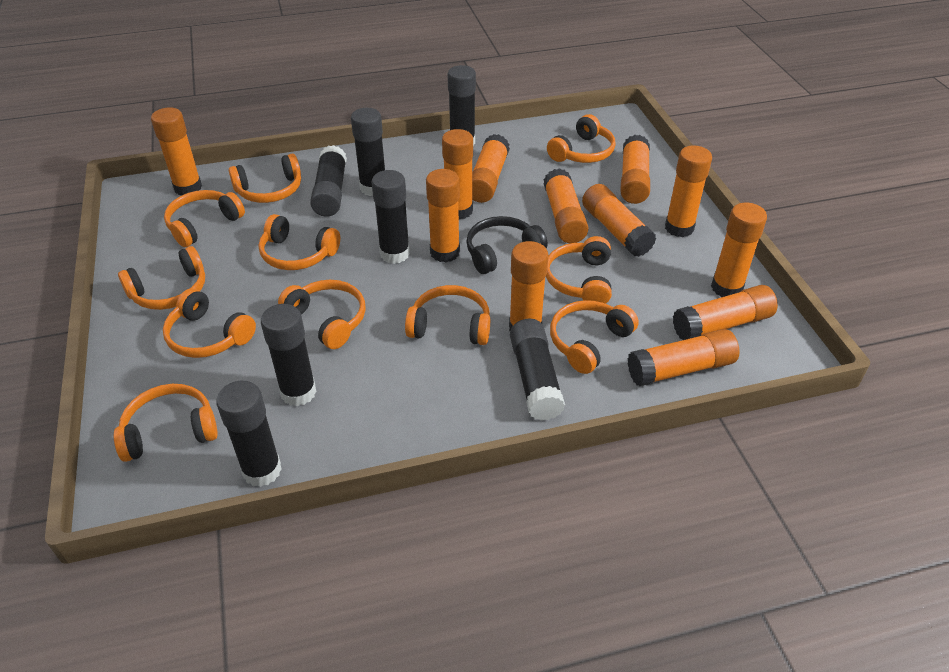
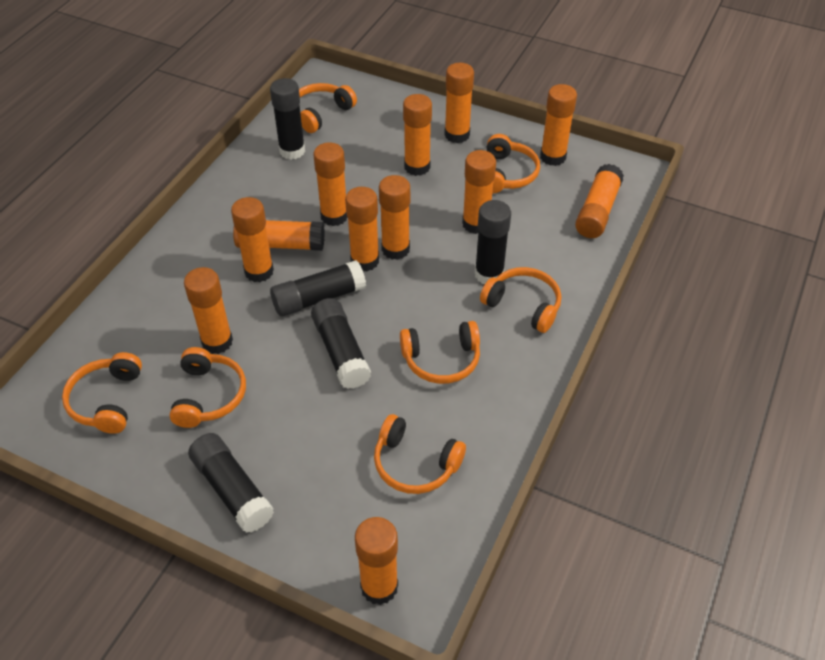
black glue stick: 7 -> 5
black headphones: 1 -> 0
orange headphones: 11 -> 7

